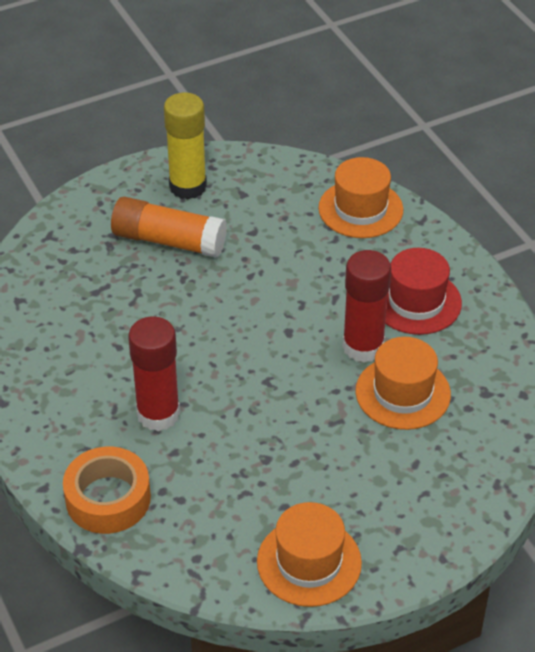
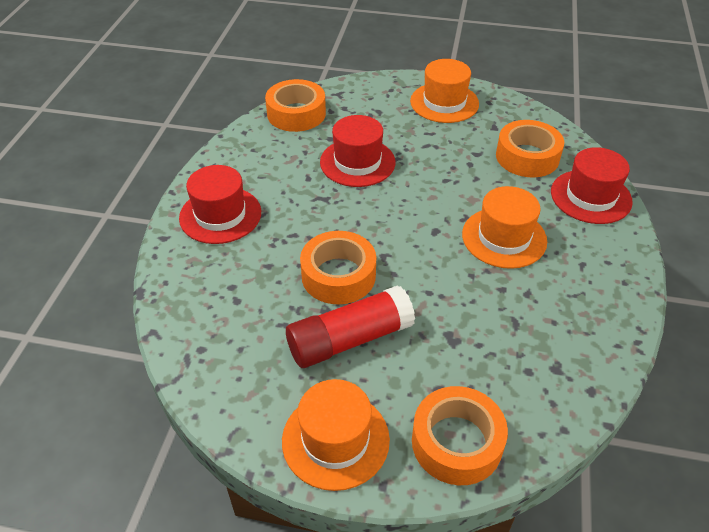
orange glue stick: 1 -> 0
orange tape: 1 -> 4
red glue stick: 2 -> 1
red hat: 1 -> 3
yellow glue stick: 1 -> 0

